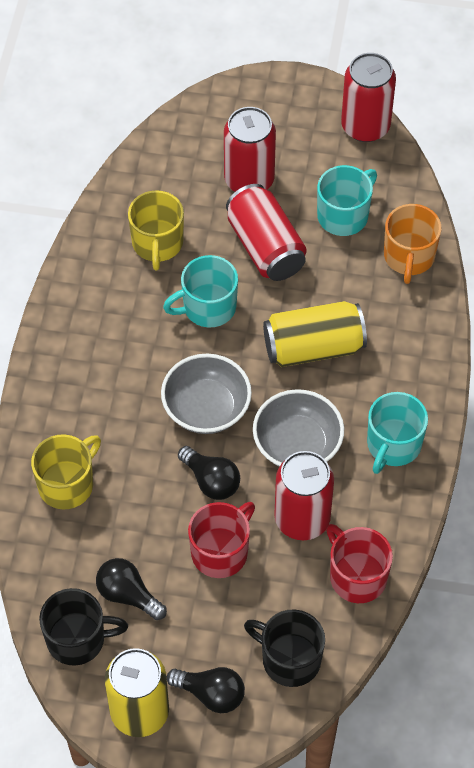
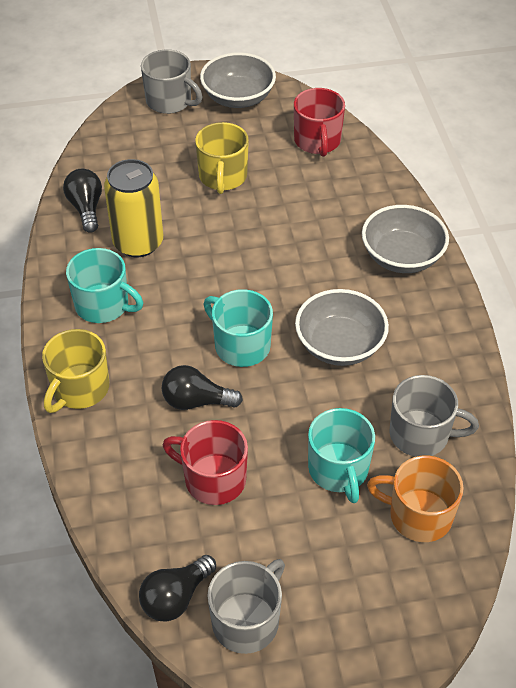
black mug: 2 -> 0
grey bowl: 2 -> 3
grey mug: 0 -> 3
red can: 4 -> 0
yellow can: 2 -> 1

